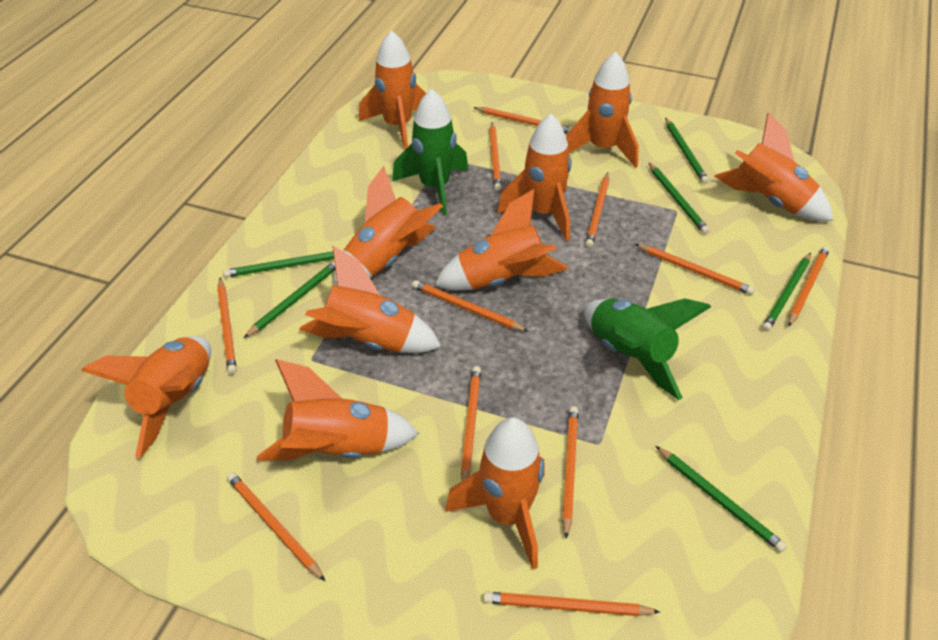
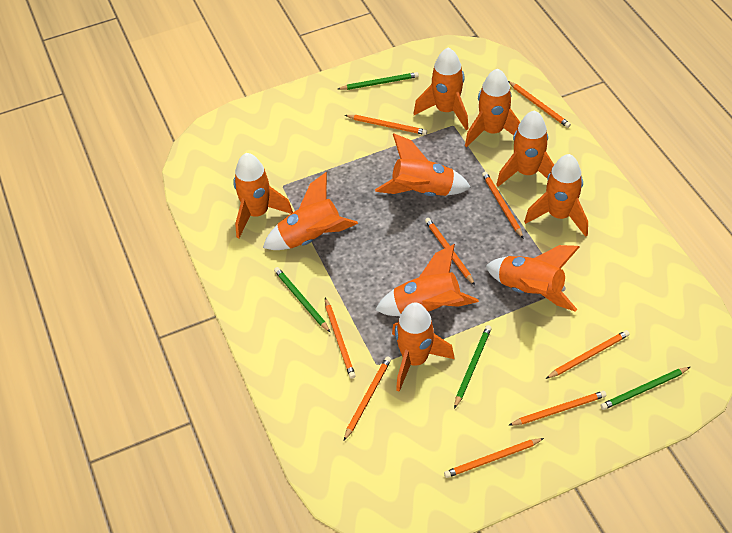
green pencil: 6 -> 4
green rocket: 2 -> 0
orange pencil: 11 -> 9

